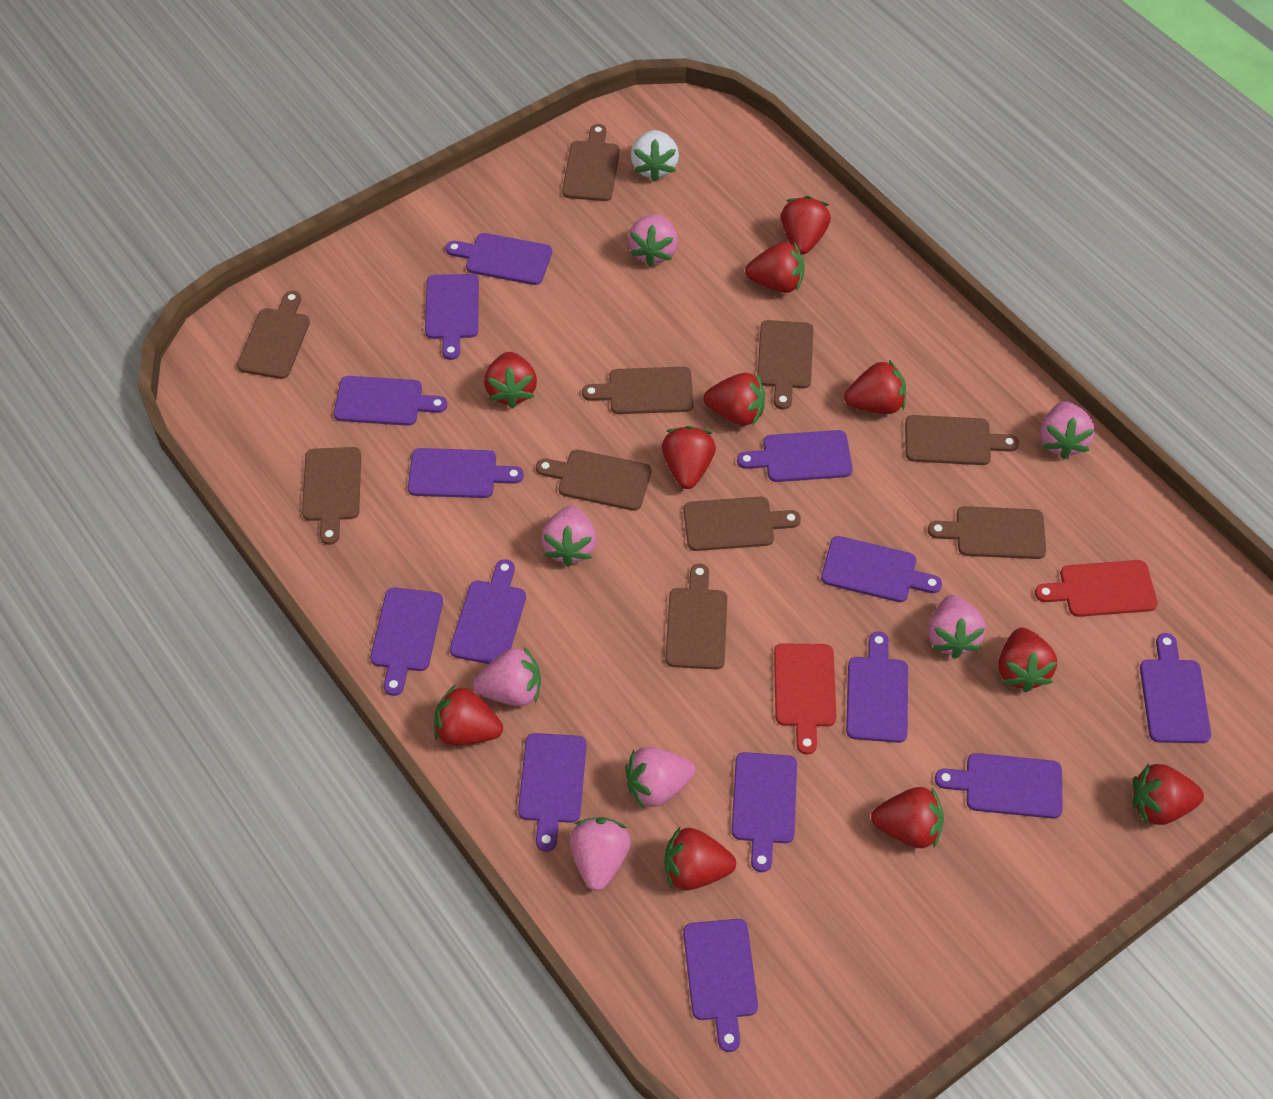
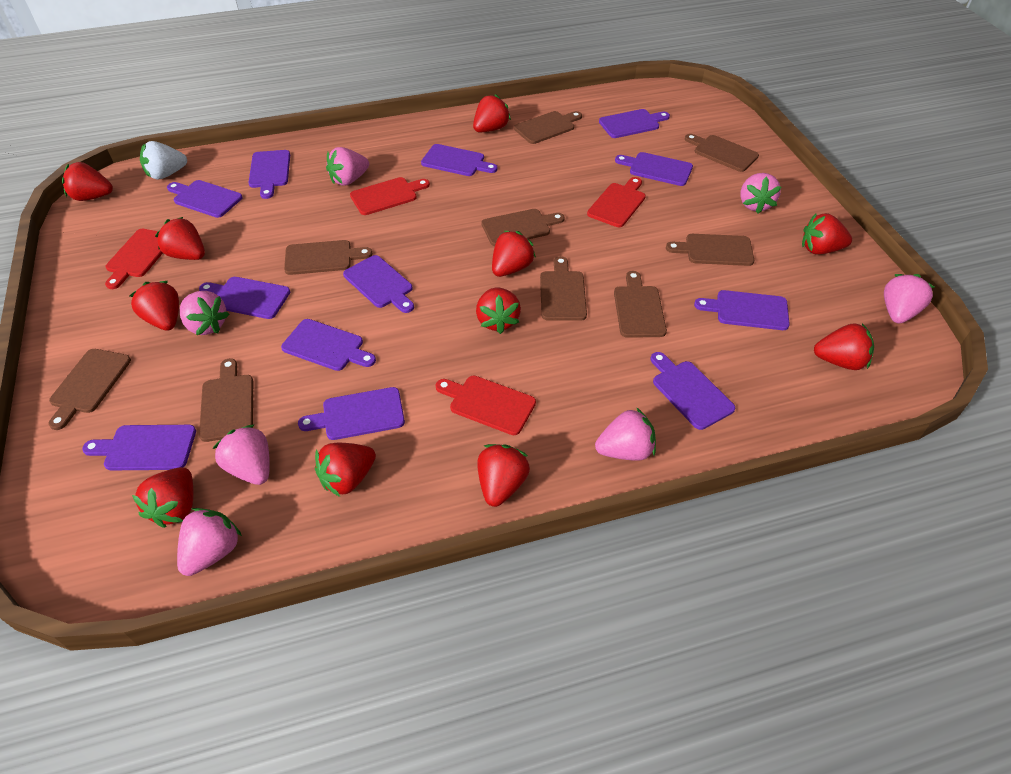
brown cutting board: 10 -> 9
purple cutting board: 14 -> 12
red cutting board: 2 -> 4

